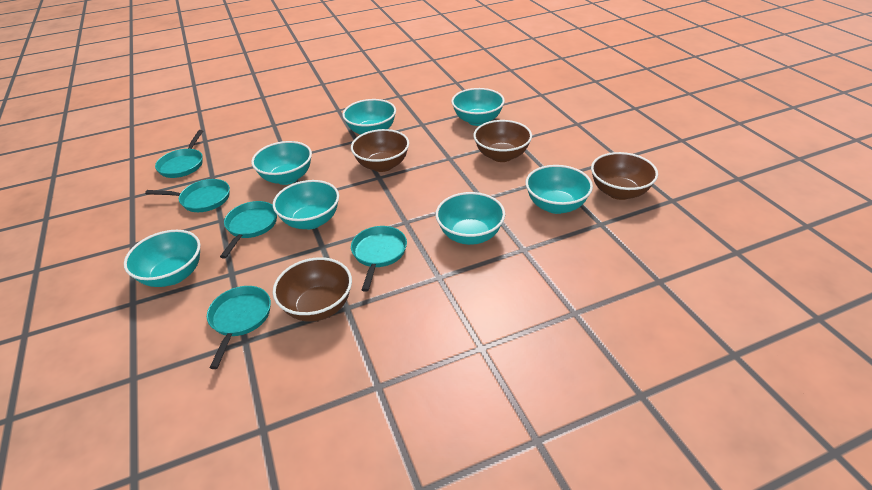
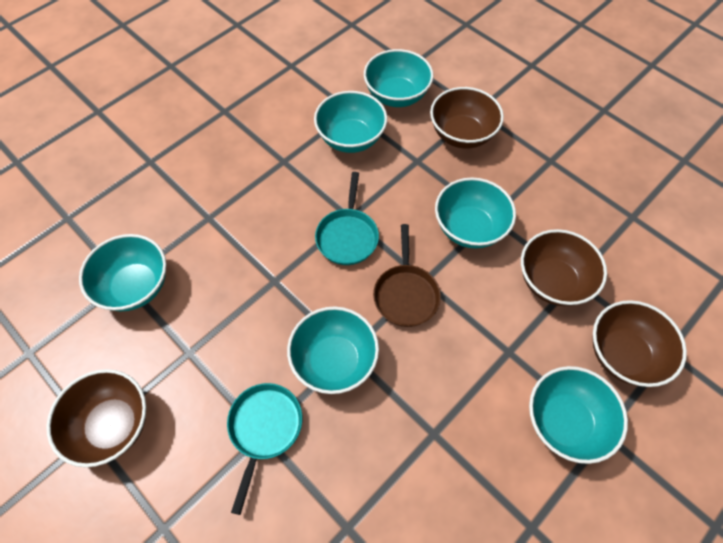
brown pan: 0 -> 1
turquoise bowl: 7 -> 6
turquoise pan: 5 -> 2

